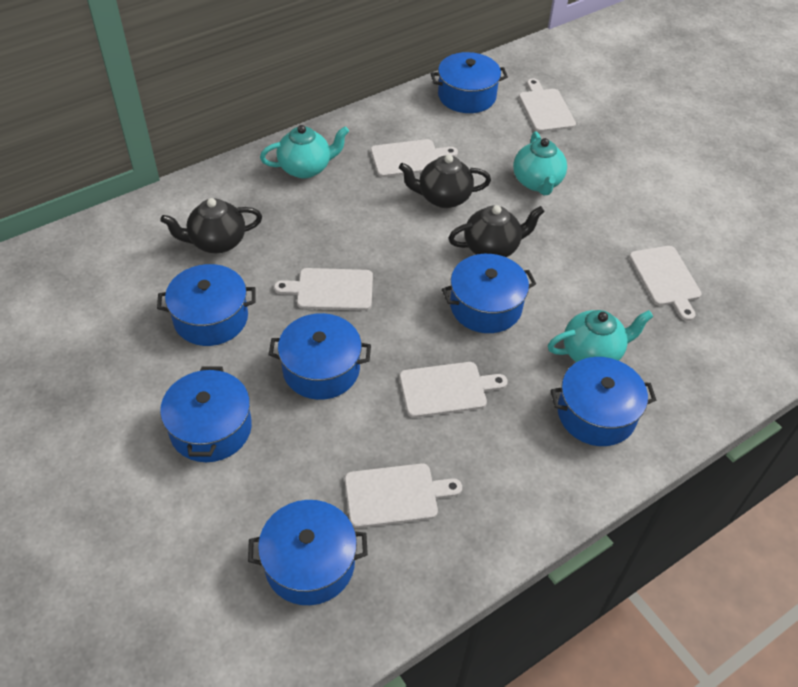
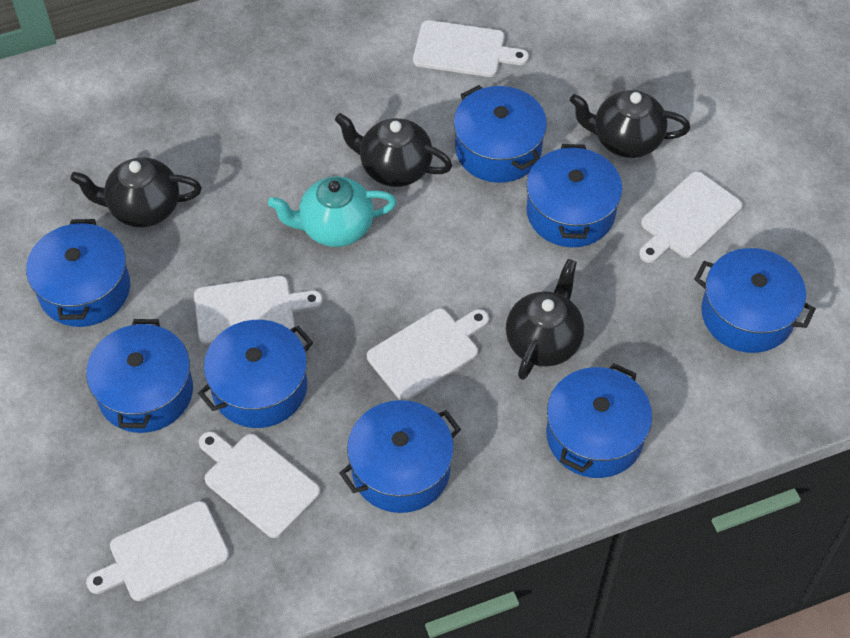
black teapot: 3 -> 4
blue pot: 7 -> 8
turquoise teapot: 3 -> 1

